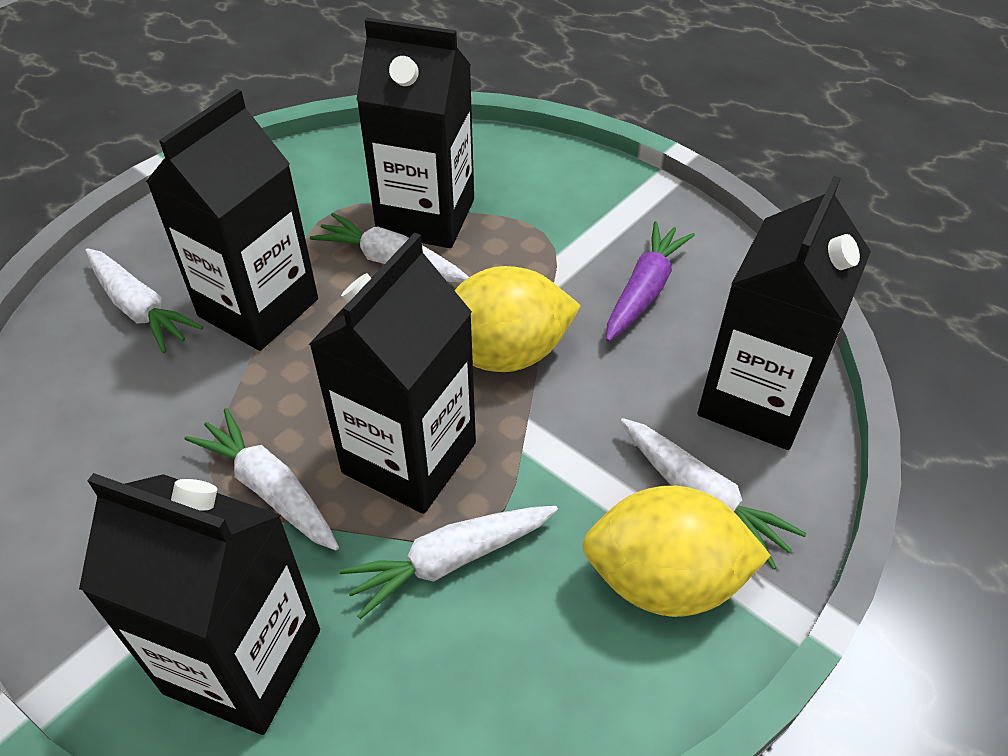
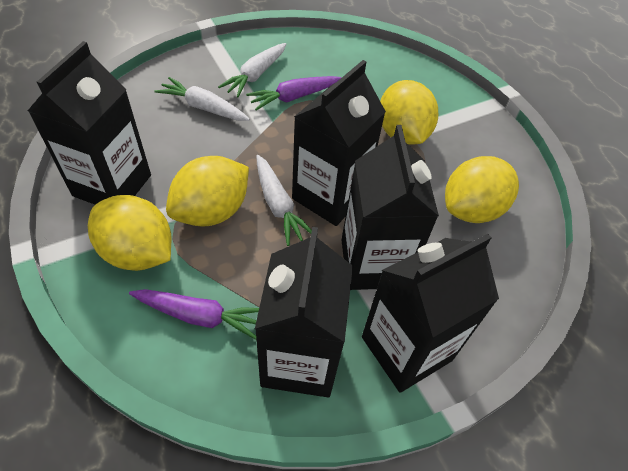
purple carrot: 1 -> 2
white carrot: 5 -> 3
yellow lemon: 2 -> 4

